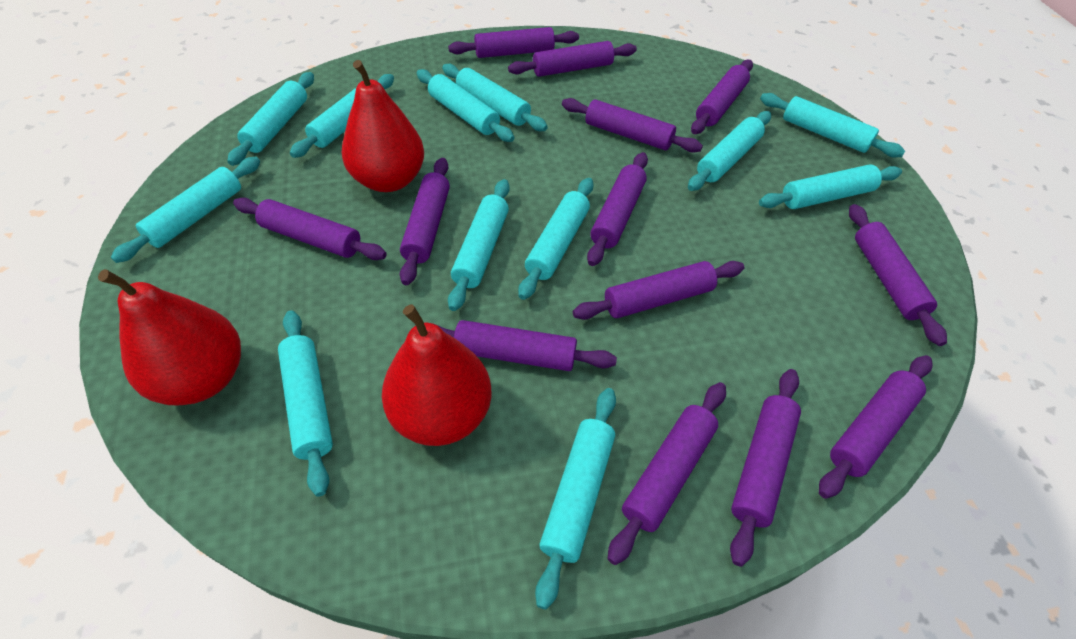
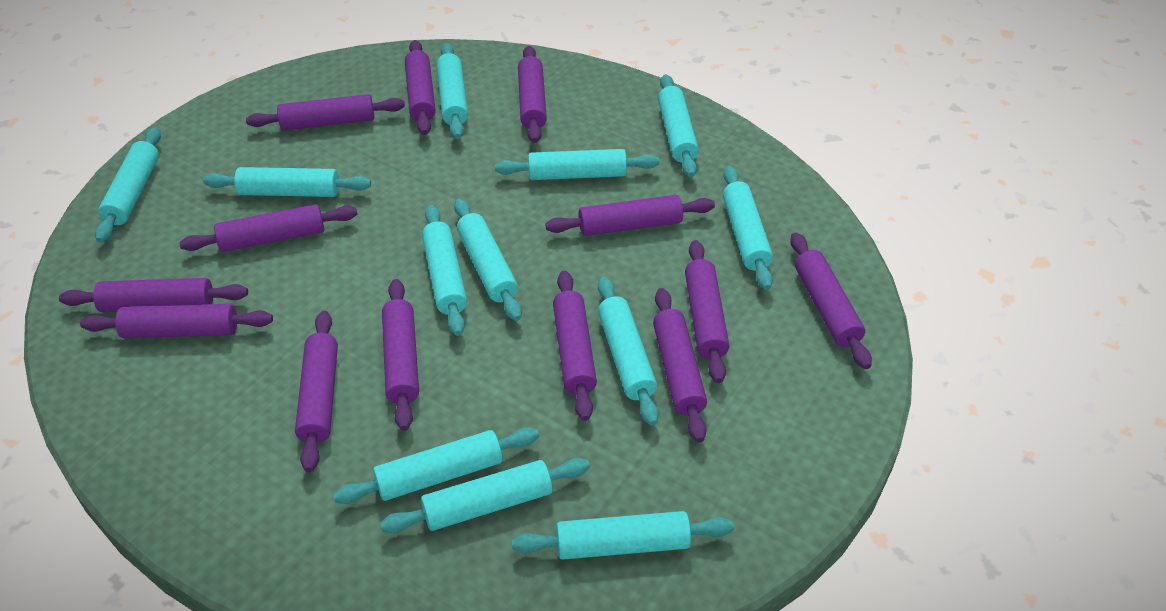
red pear: 3 -> 0

